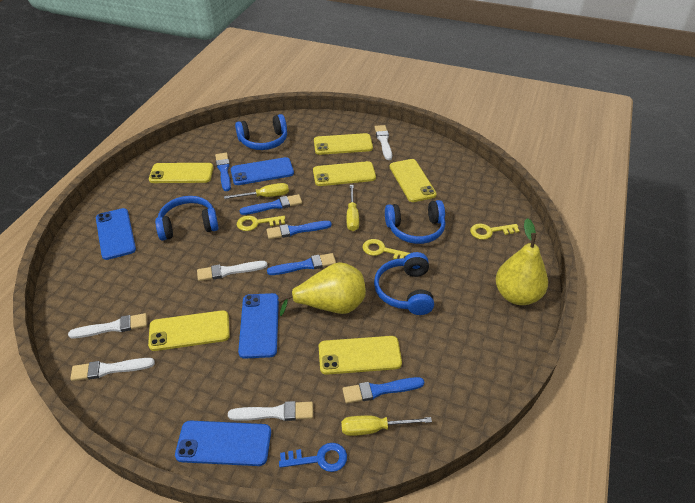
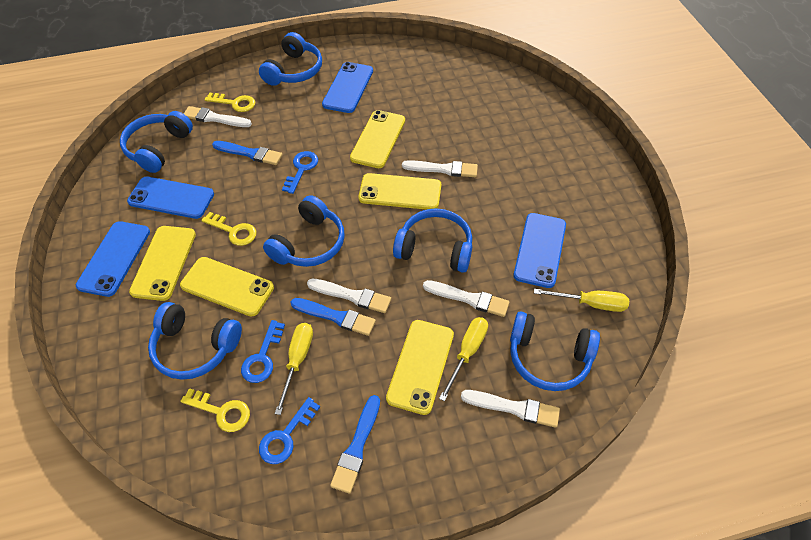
blue brush: 5 -> 3
blue headphones: 4 -> 6
blue key: 1 -> 3
yellow pear: 2 -> 0
yellow phone: 6 -> 5

